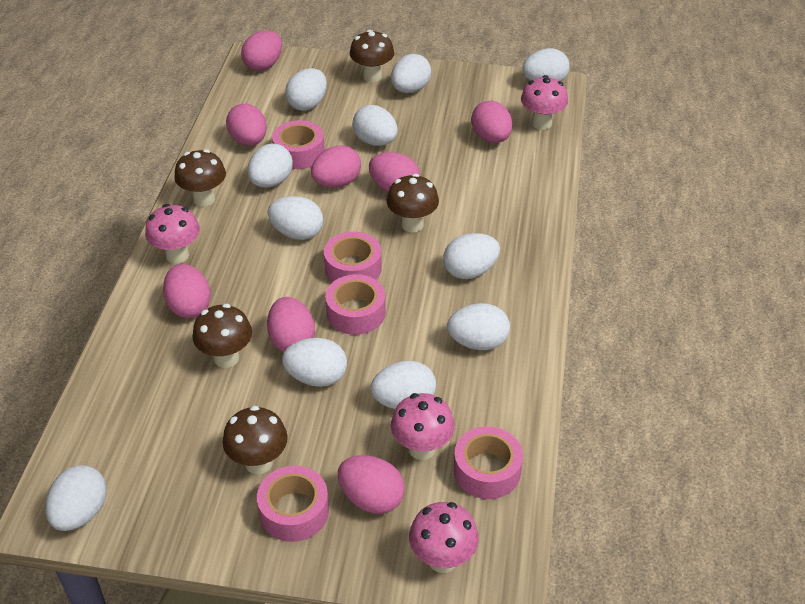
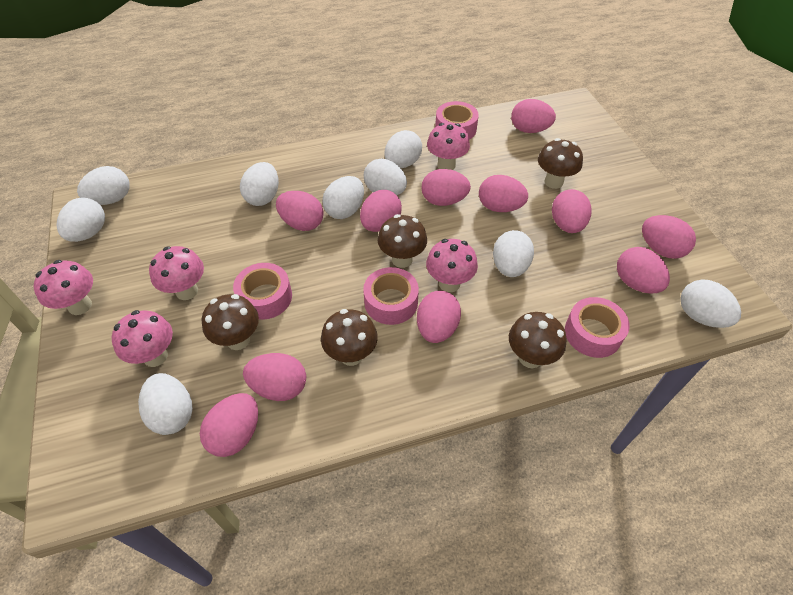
pink egg: 8 -> 11
pink mushroom: 4 -> 5
pink tape: 5 -> 4
white egg: 11 -> 9

